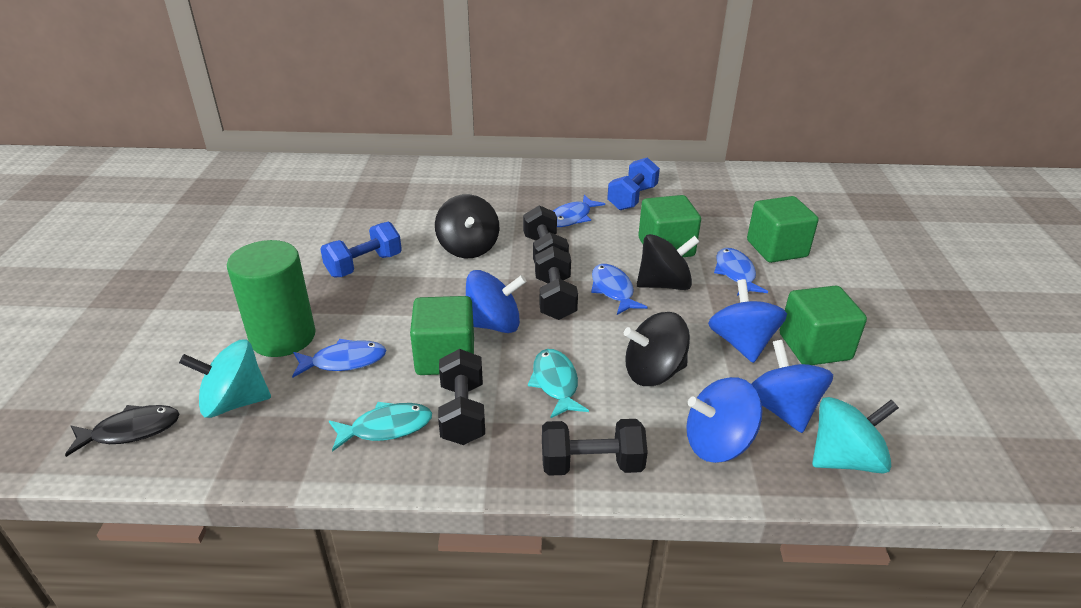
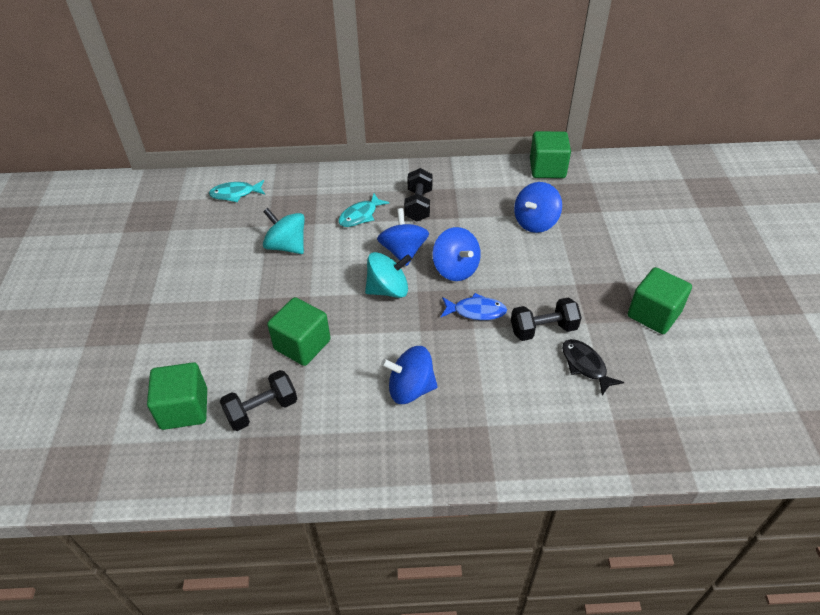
black dumbbell: 4 -> 3
black spinning top: 3 -> 0
blue dumbbell: 2 -> 0
blue fish: 4 -> 1
green cylinder: 1 -> 0

